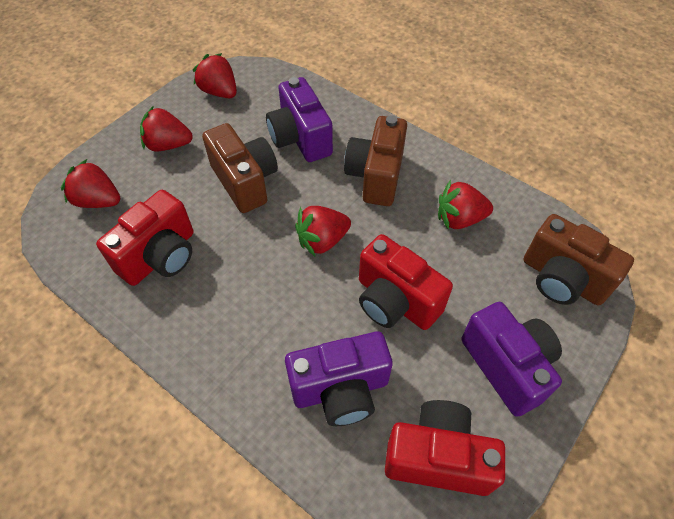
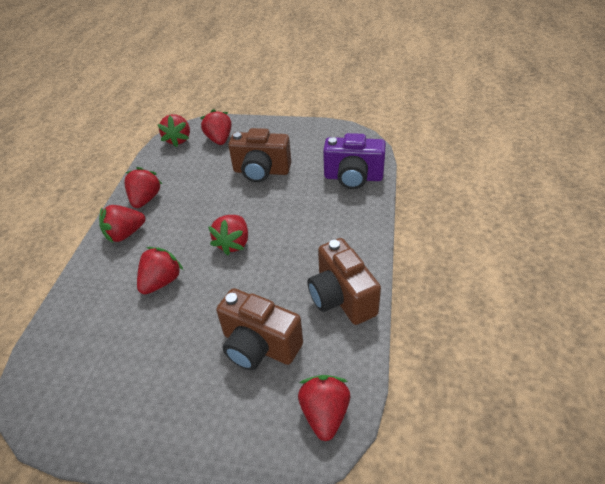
purple camera: 3 -> 1
red camera: 3 -> 0
red strawberry: 5 -> 7

